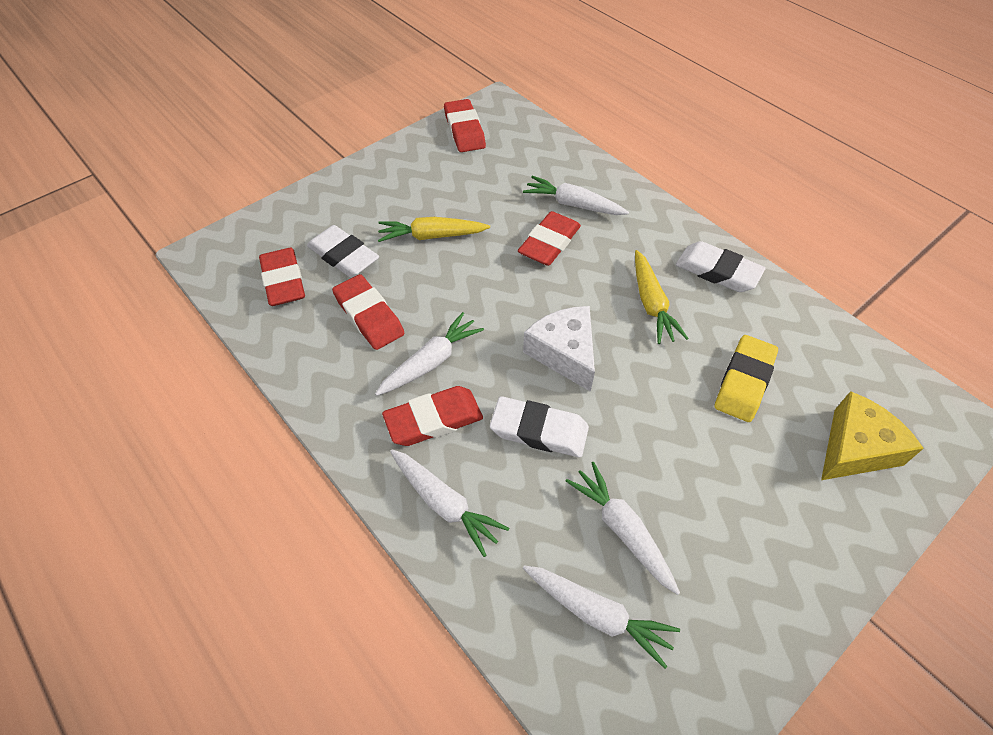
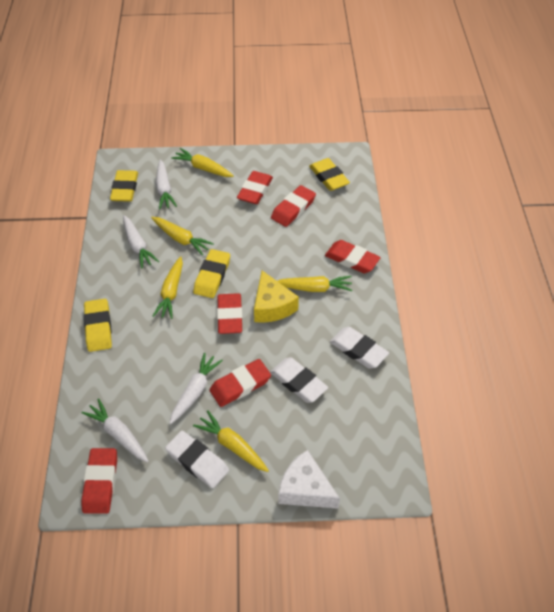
red eraser: 5 -> 6
white carrot: 5 -> 4
yellow carrot: 2 -> 5
yellow eraser: 1 -> 4

